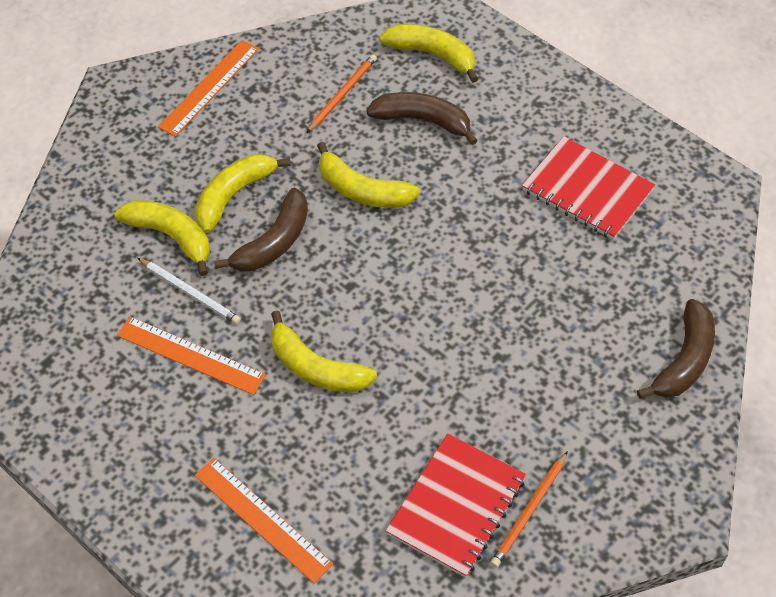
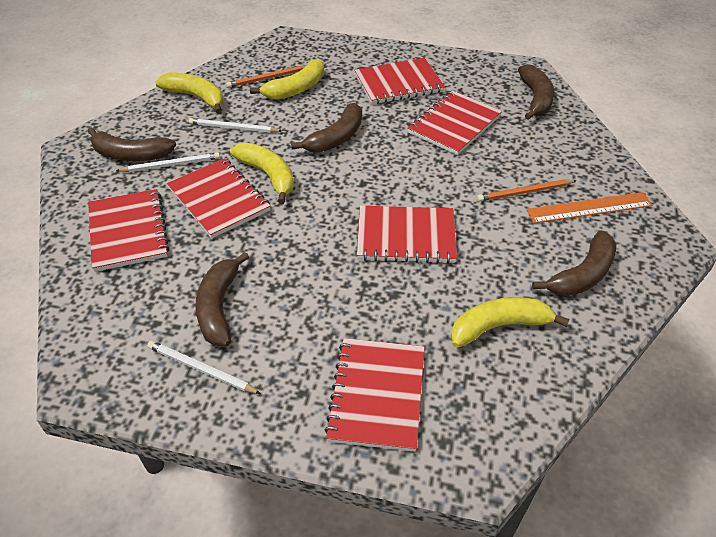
brown banana: 3 -> 5
orange ruler: 3 -> 1
red notebook: 2 -> 6
white pencil: 1 -> 3
yellow banana: 5 -> 4

